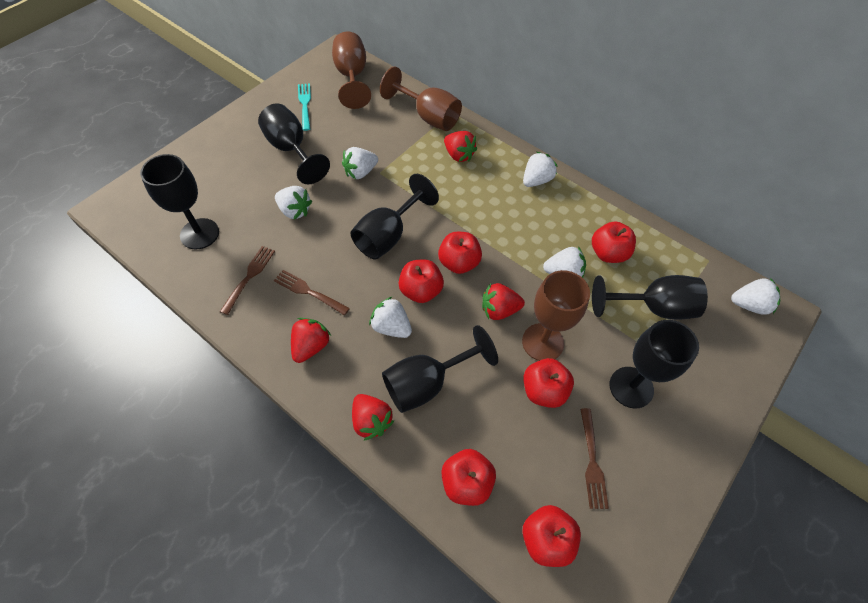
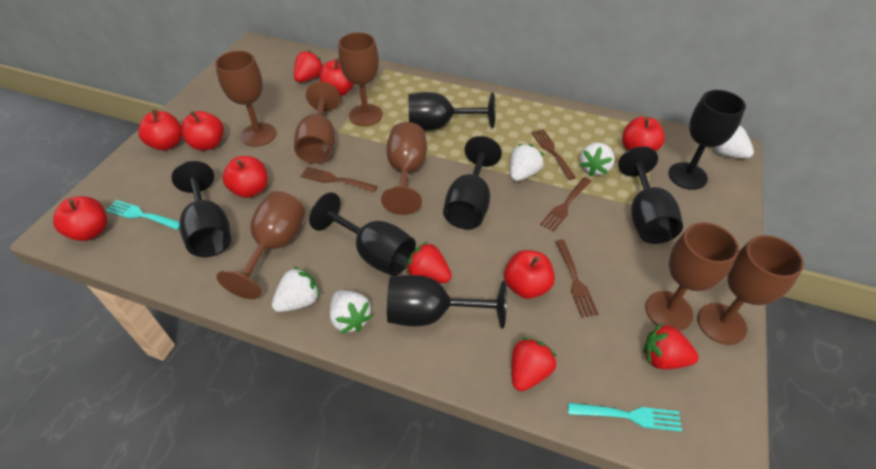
black goblet: 6 -> 7
brown fork: 3 -> 4
brown goblet: 3 -> 7
red apple: 6 -> 7
turquoise fork: 1 -> 2
white strawberry: 6 -> 5

